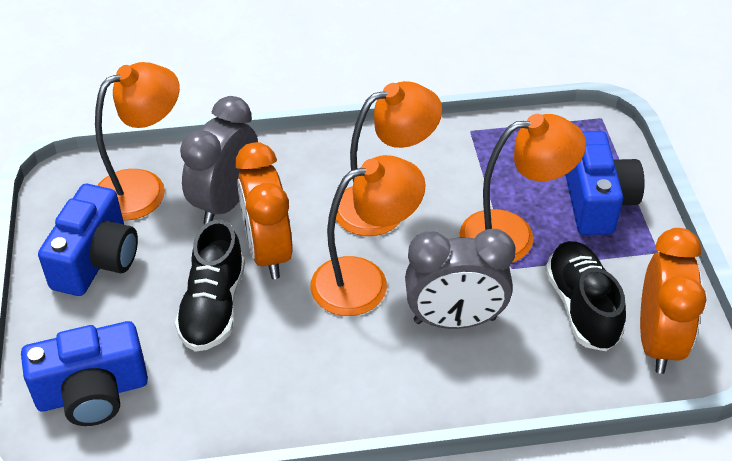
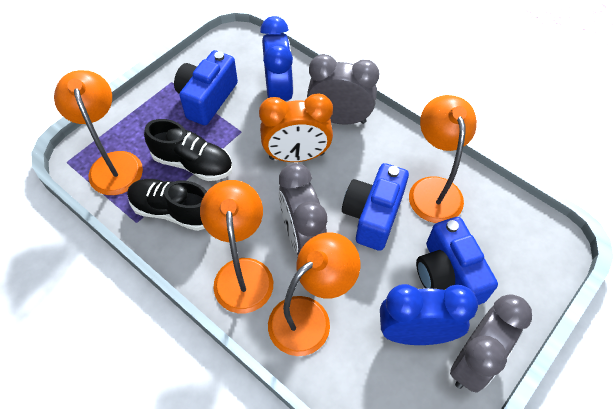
blue clock: 0 -> 2
grey clock: 2 -> 3
orange clock: 2 -> 1

